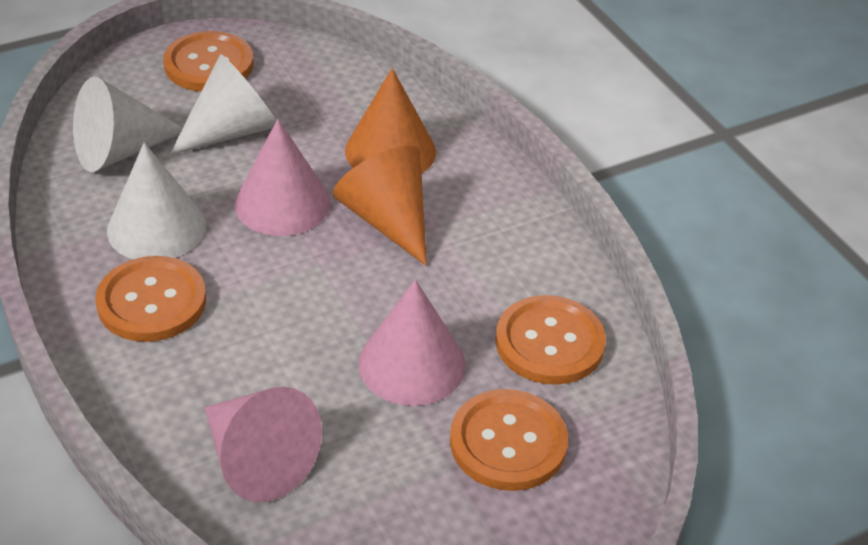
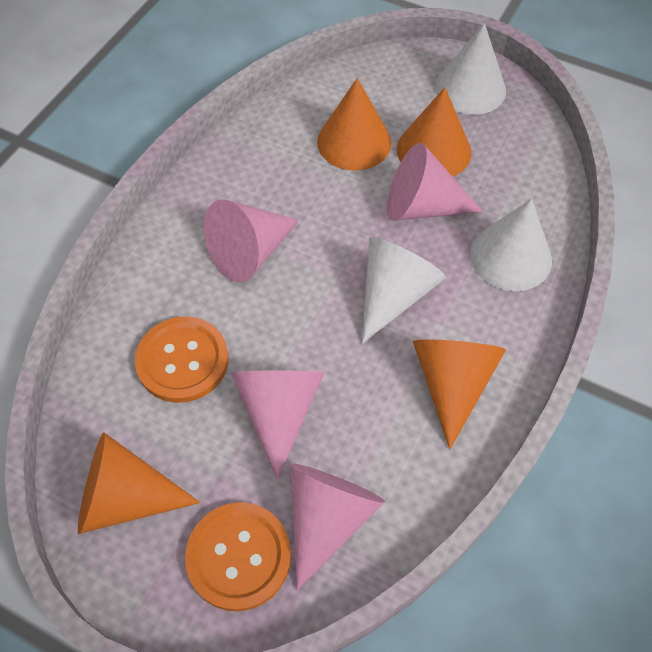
orange button: 4 -> 2
orange cone: 2 -> 4
pink cone: 3 -> 4

